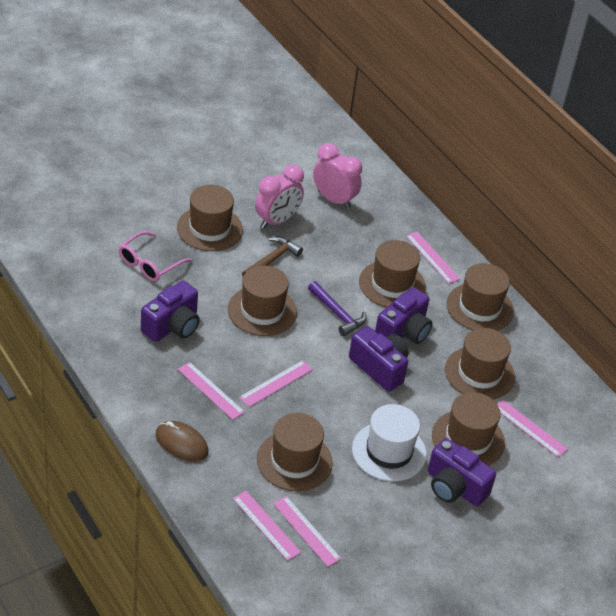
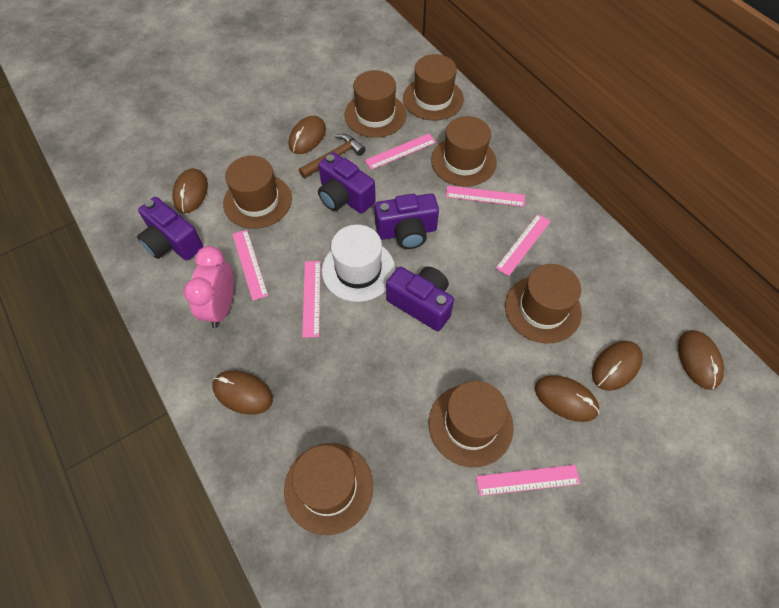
brown mouse: 1 -> 6
pink clock: 2 -> 1
pink glasses: 1 -> 0
purple hammer: 1 -> 0

